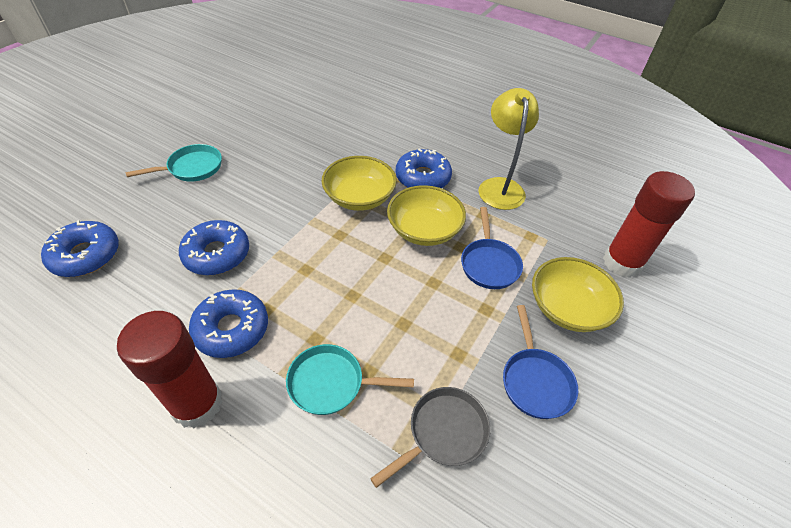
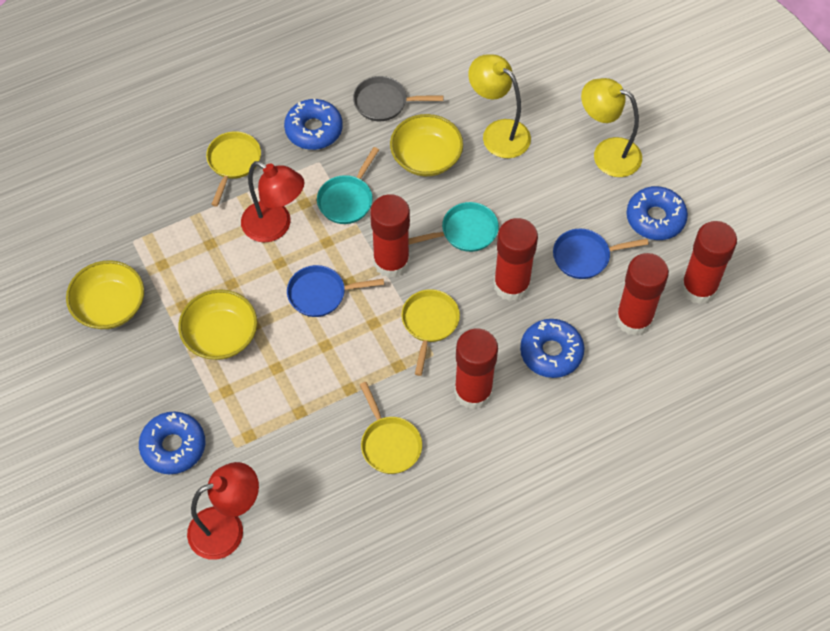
red glue stick: 2 -> 5
red lamp: 0 -> 2
yellow lamp: 1 -> 2
yellow pan: 0 -> 3

